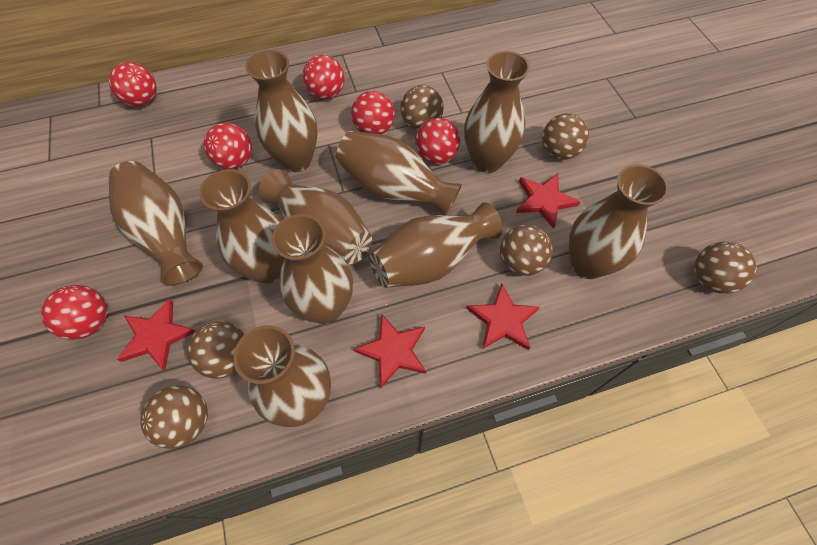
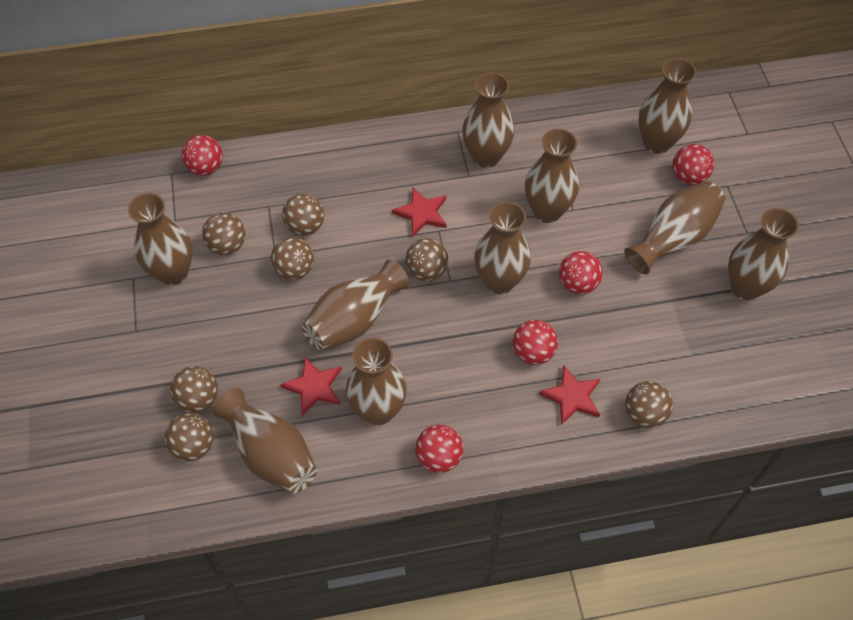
brown ball: 6 -> 7
red ball: 6 -> 5
red star: 4 -> 3

